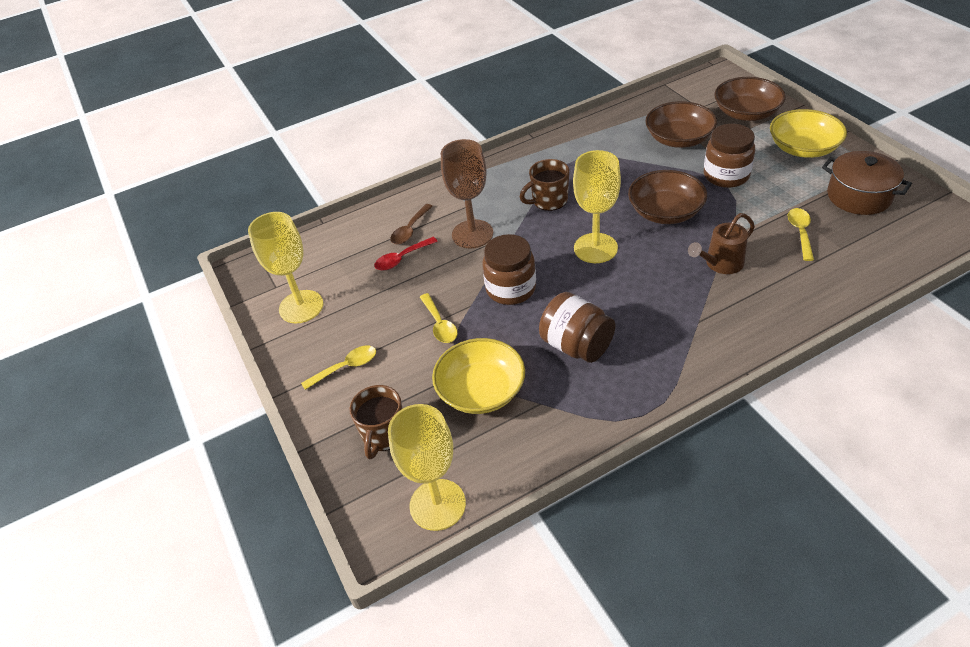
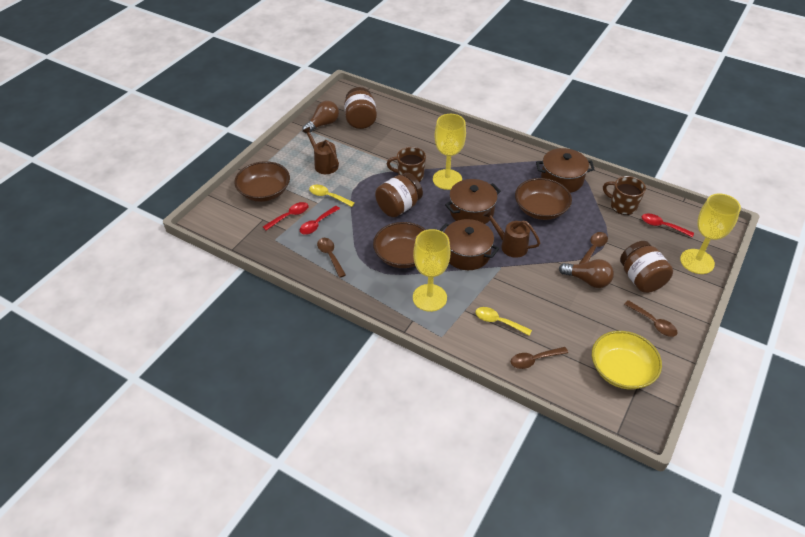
brown goblet: 1 -> 0
brown light bulb: 0 -> 2
brown pot: 1 -> 3
brown spoon: 1 -> 4
brown watering can: 1 -> 2
red spoon: 1 -> 3
yellow bowl: 2 -> 1
yellow spoon: 3 -> 2

